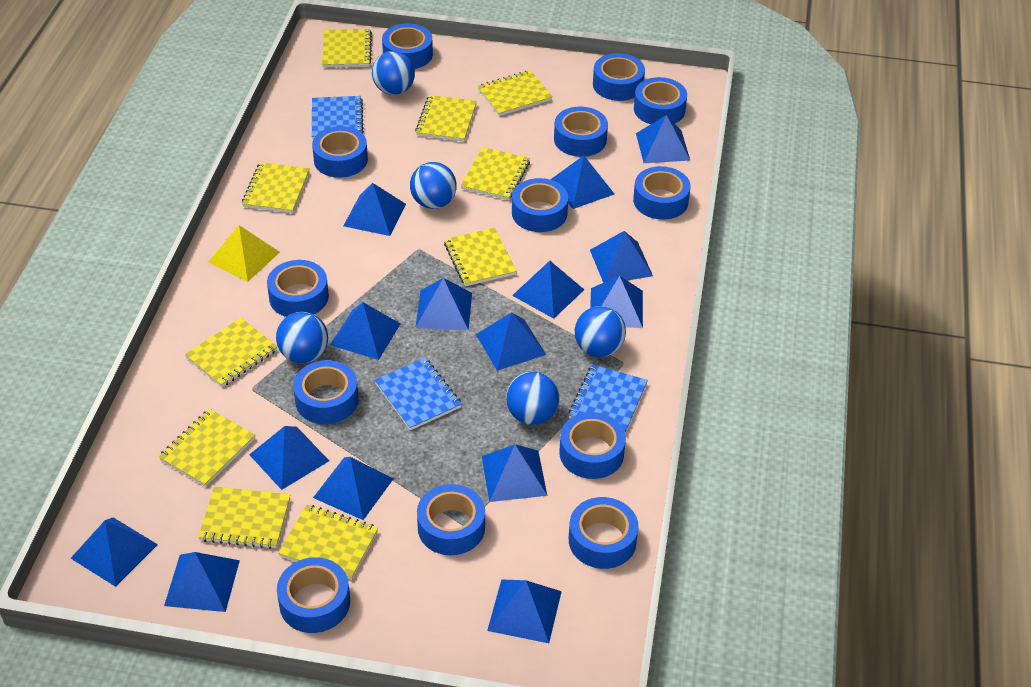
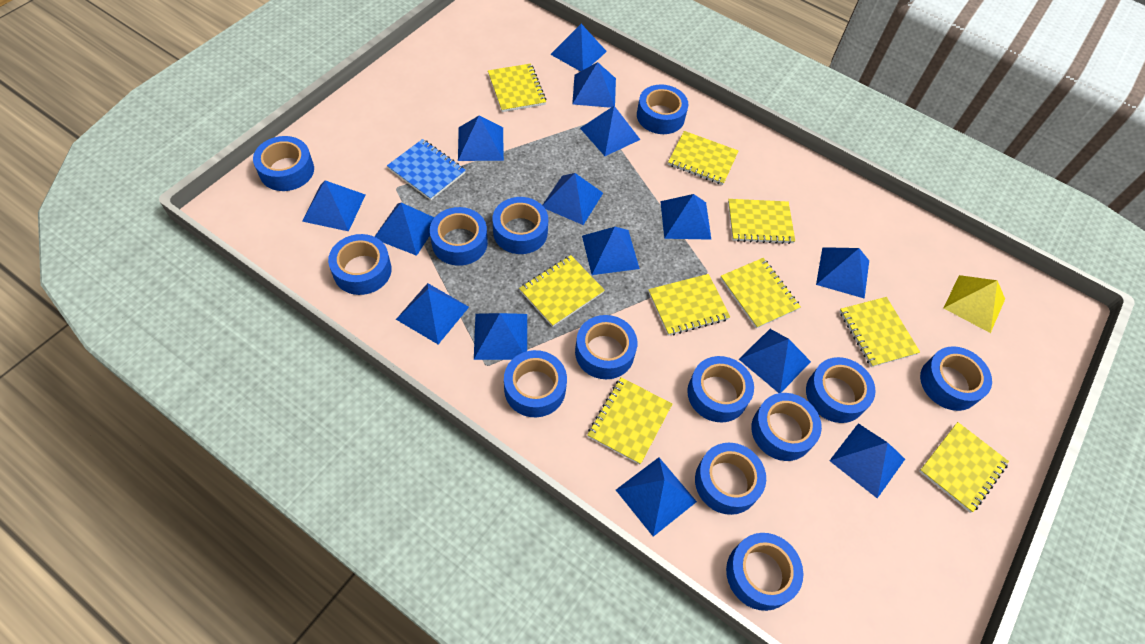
blue ball: 5 -> 0
blue notebook: 3 -> 1
yellow notebook: 10 -> 9

